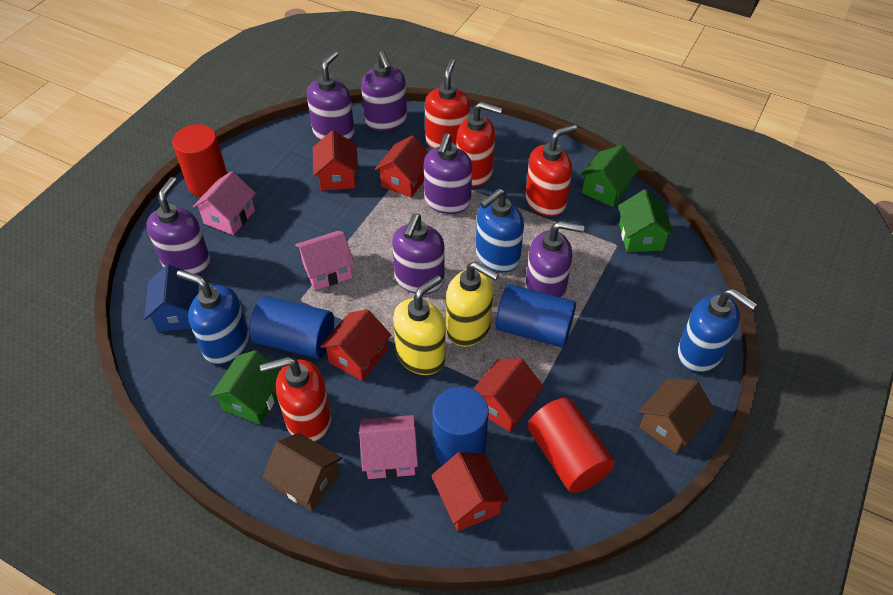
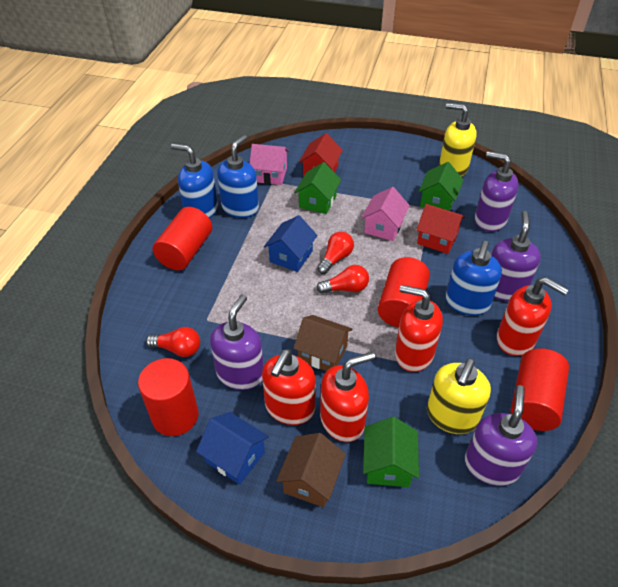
blue cylinder: 3 -> 0
blue house: 1 -> 2
pink house: 3 -> 2
purple soap dispenser: 6 -> 4
red cylinder: 2 -> 4
red house: 5 -> 2
red light bulb: 0 -> 3

